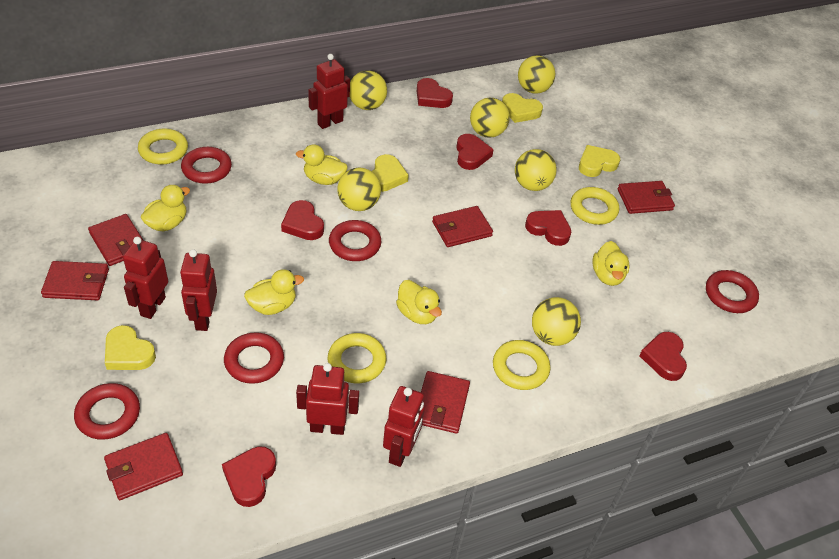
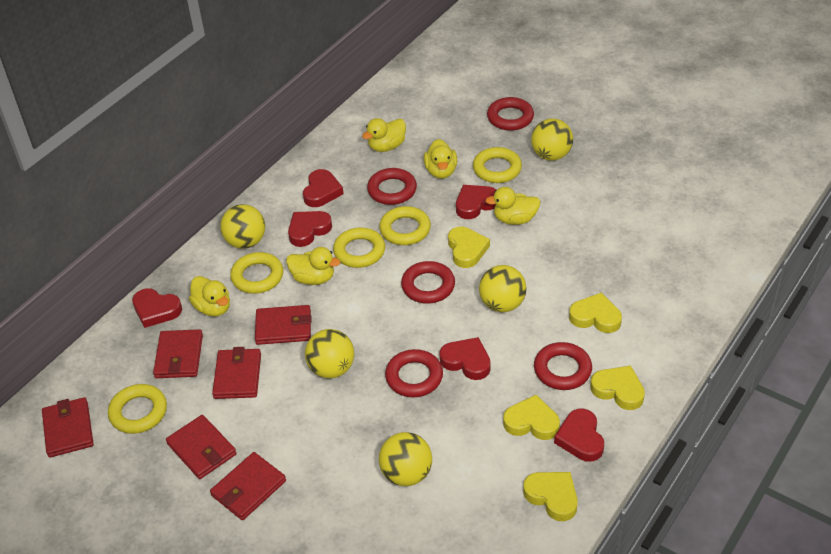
red robot: 5 -> 0
yellow ball: 6 -> 5
yellow heart: 4 -> 5
yellow ring: 4 -> 5

